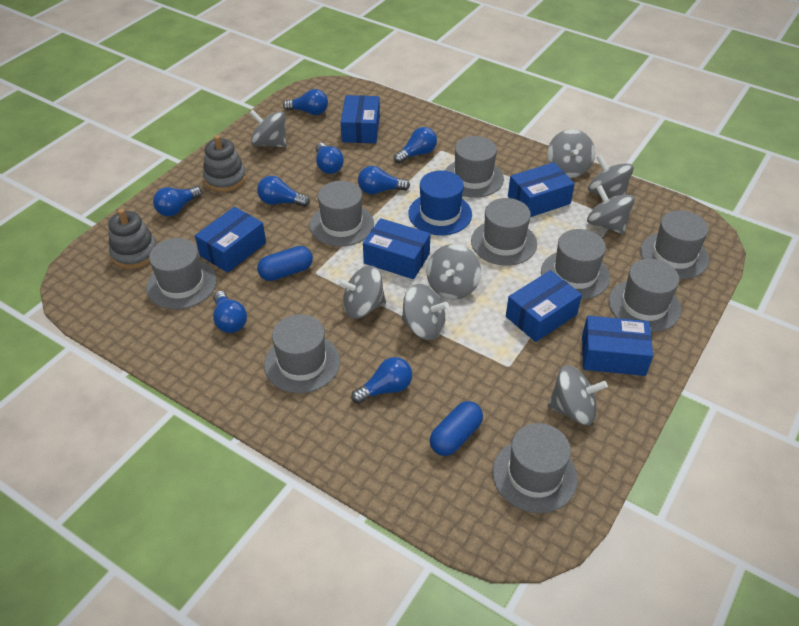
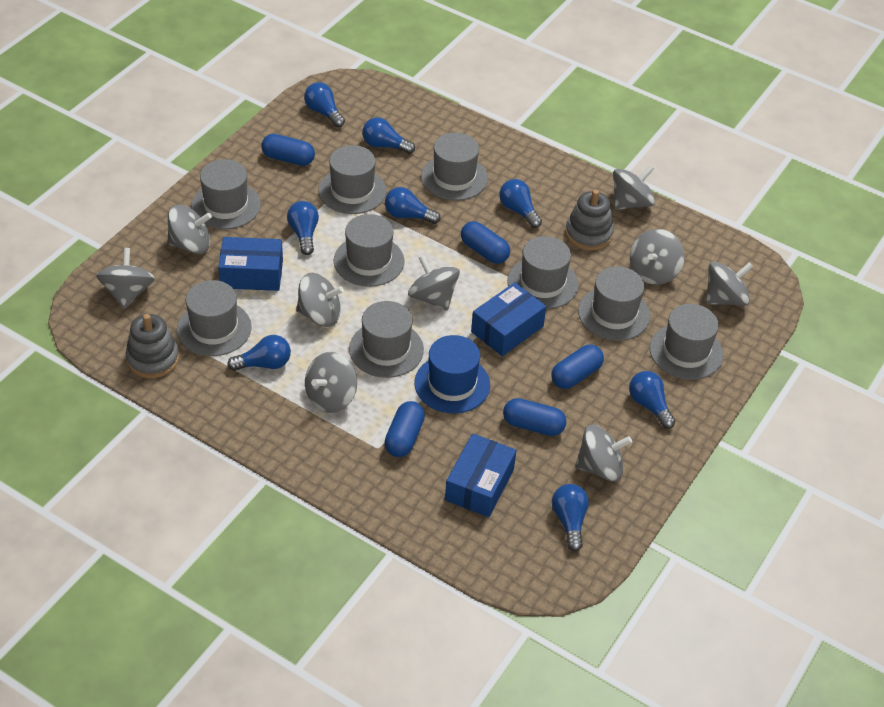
blue box: 6 -> 3
blue capsule: 2 -> 5
grey spinning top: 8 -> 9

